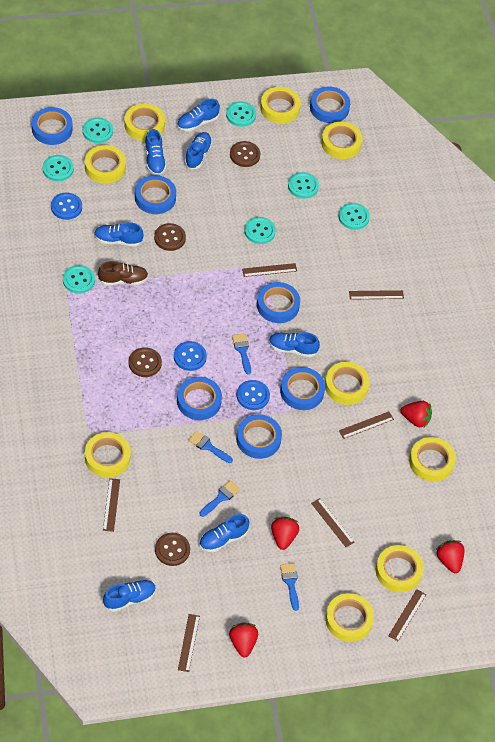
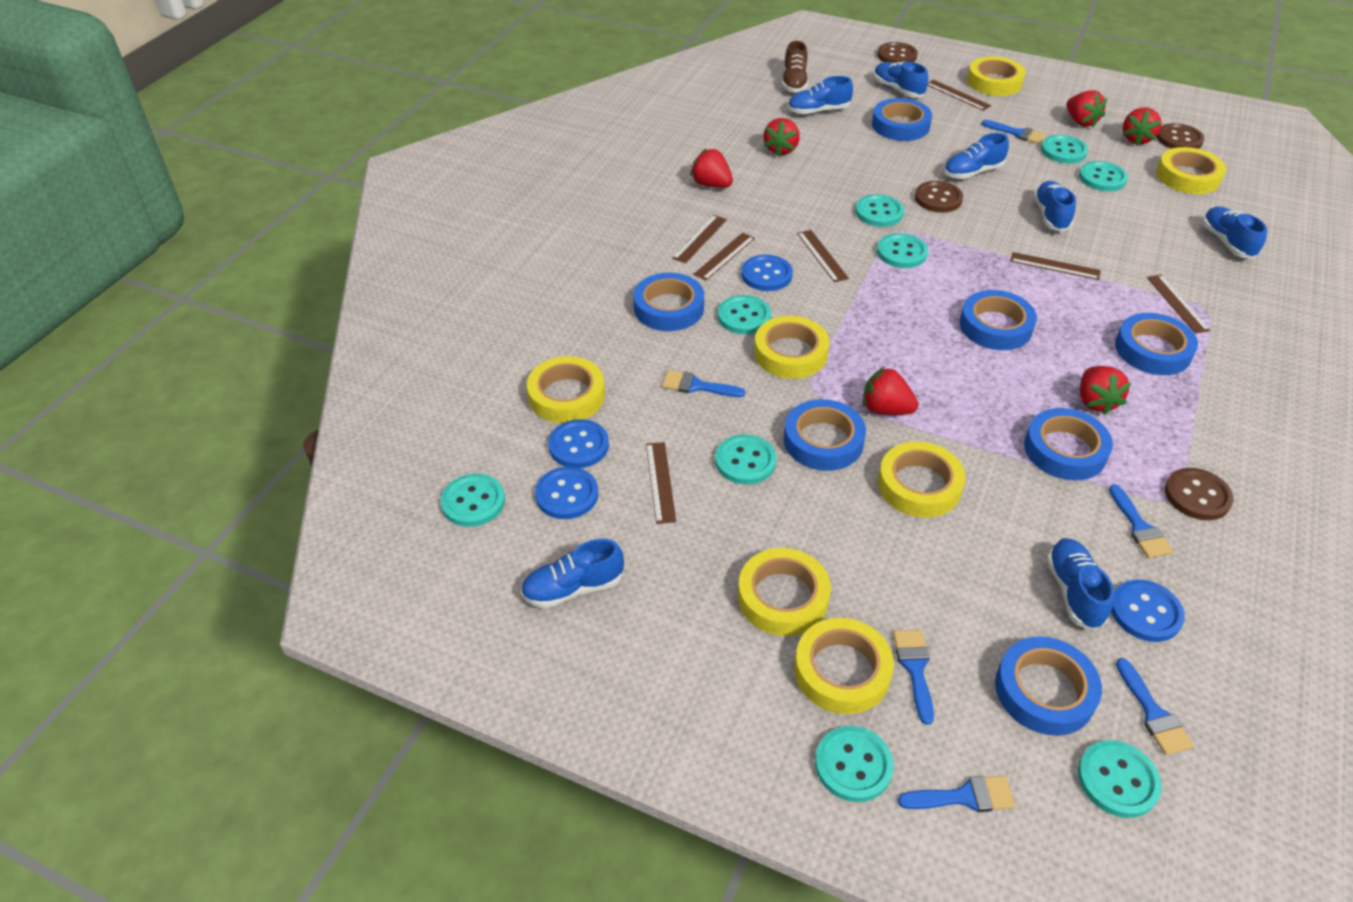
blue brush: 4 -> 6
blue button: 3 -> 4
red strawberry: 4 -> 6
turquoise button: 7 -> 9
yellow tape: 9 -> 7

